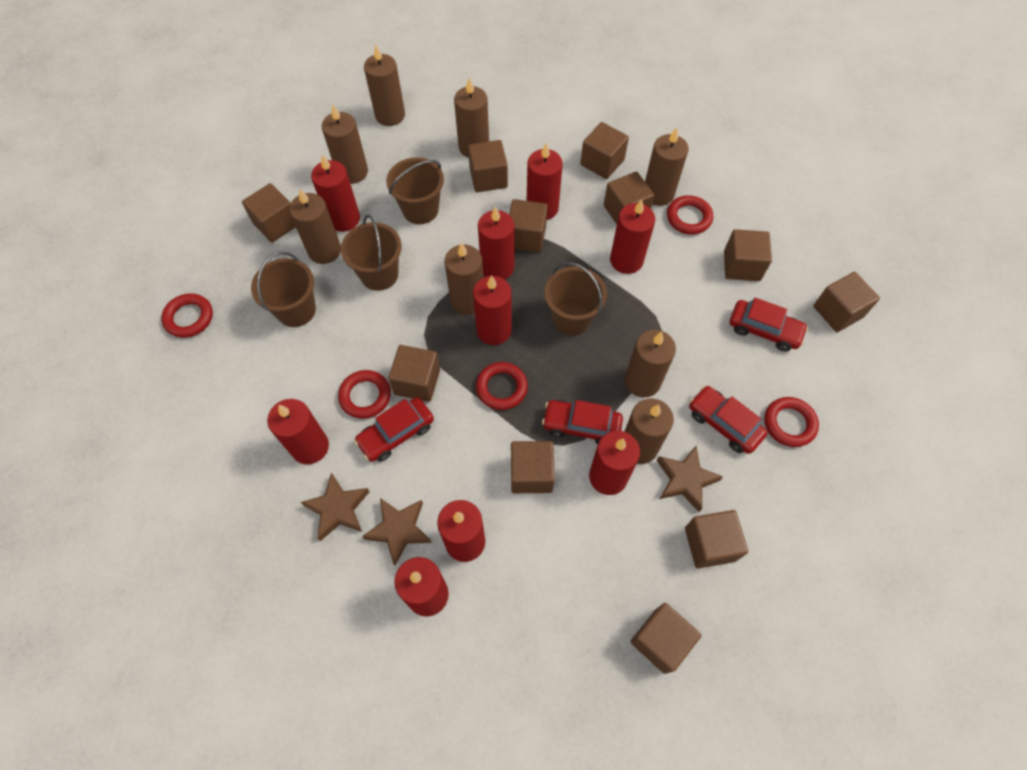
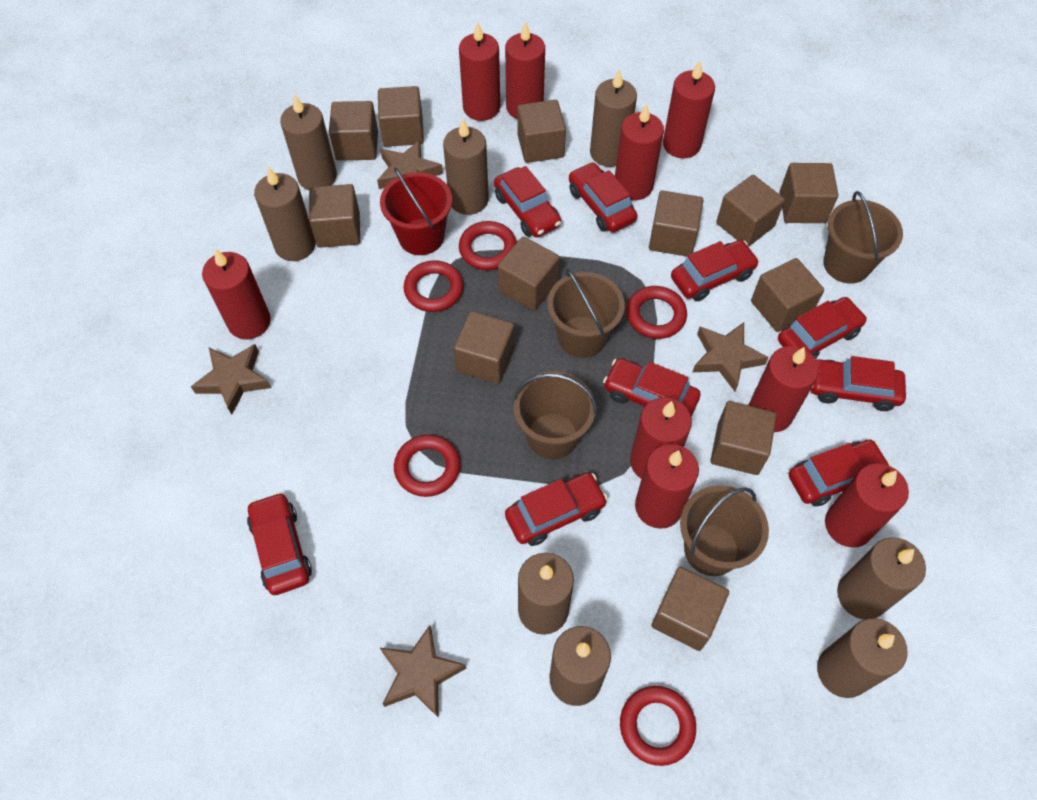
brown cube: 11 -> 12
brown star: 3 -> 4
red bucket: 0 -> 1
red car: 4 -> 9

